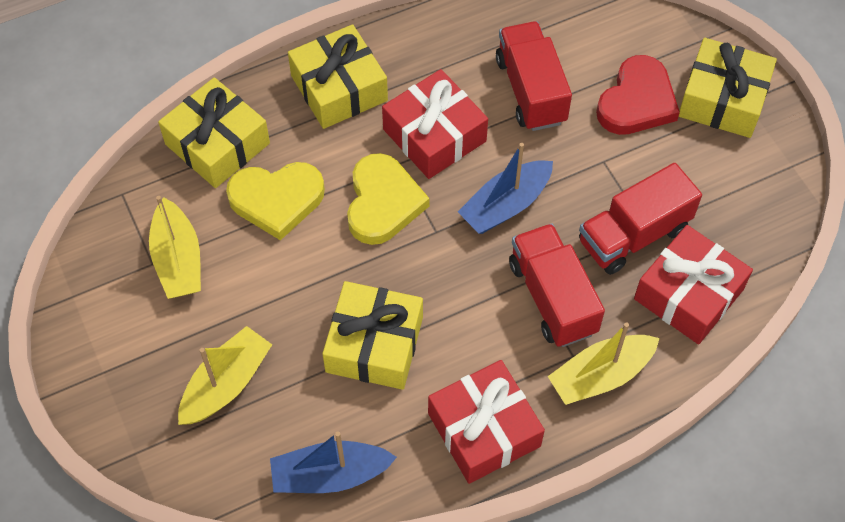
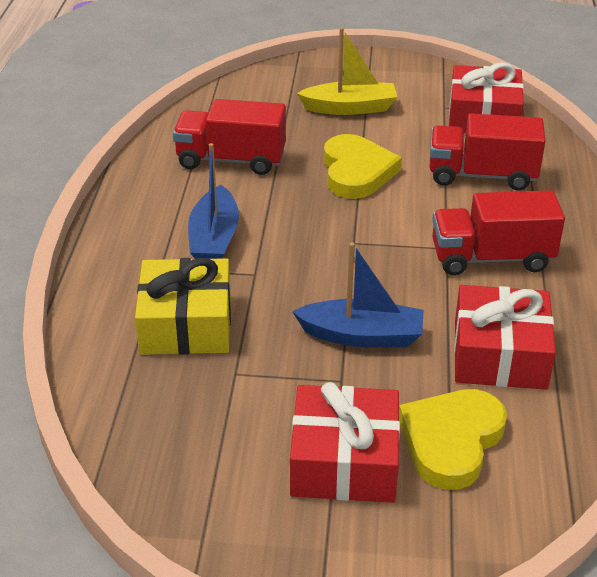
red heart: 1 -> 0
yellow boat: 3 -> 1
yellow gift: 4 -> 1

